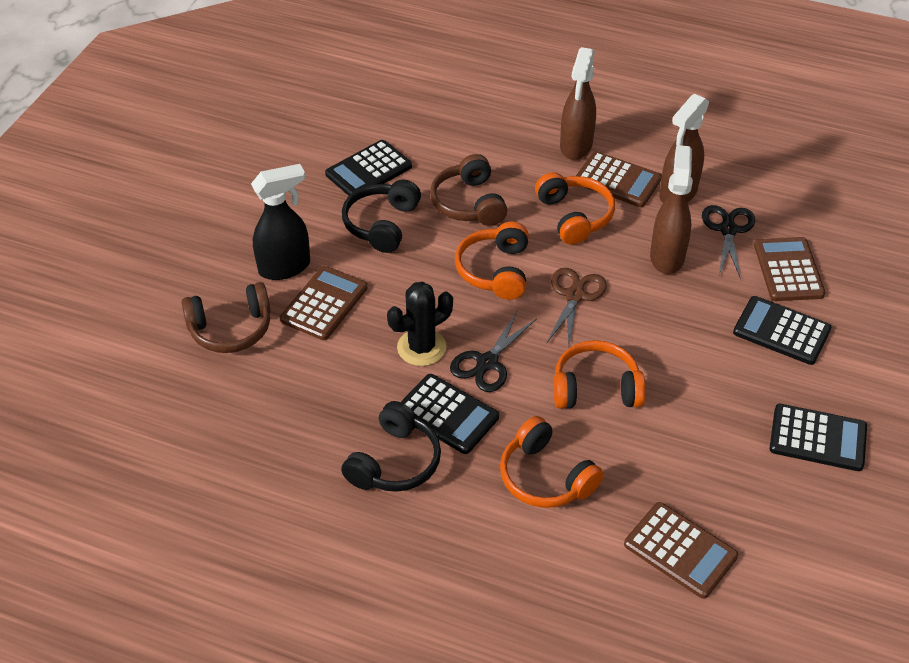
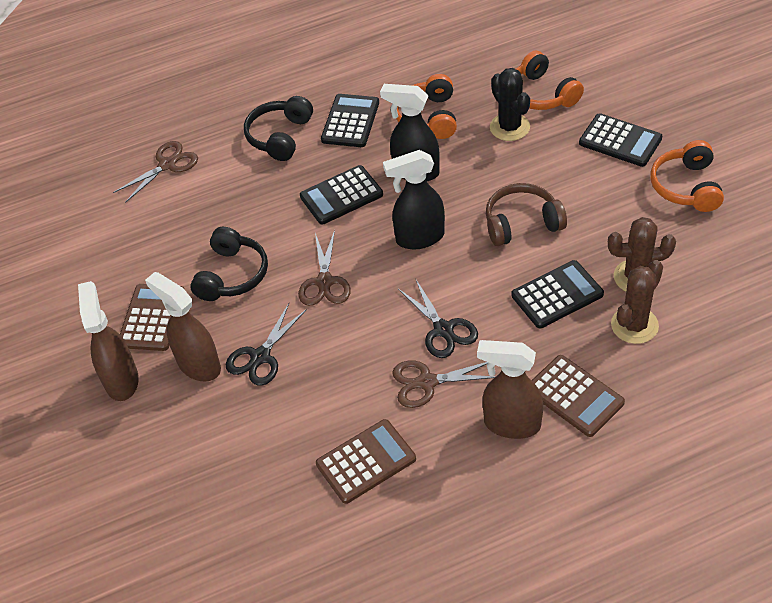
black spray bottle: 1 -> 2
brown cactus: 0 -> 2
brown calculator: 4 -> 3
brown headphones: 2 -> 1
brown scissors: 1 -> 3
orange headphones: 4 -> 3

